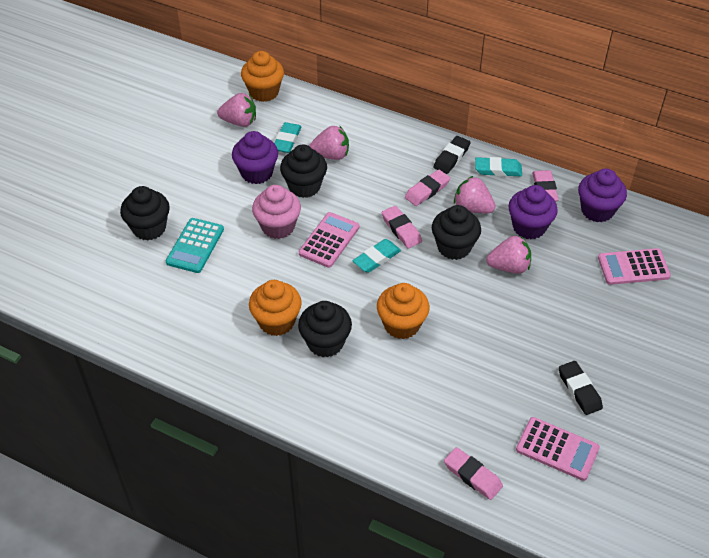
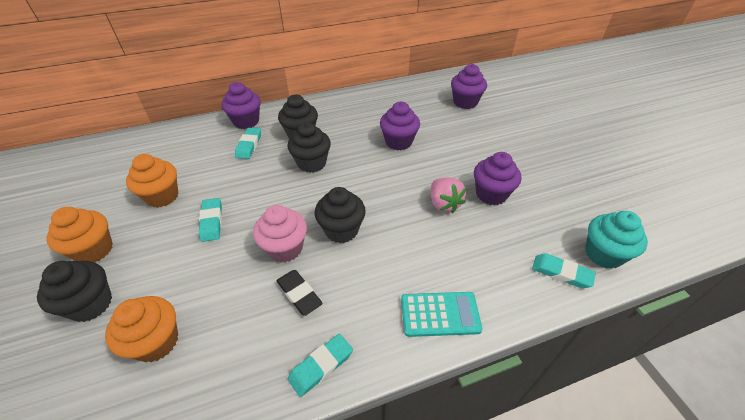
black eraser: 2 -> 1
pink calculator: 3 -> 0
pink eraser: 4 -> 0
pink strawberry: 4 -> 1
purple cupcake: 3 -> 4
turquoise cupcake: 0 -> 1
turquoise eraser: 3 -> 4

